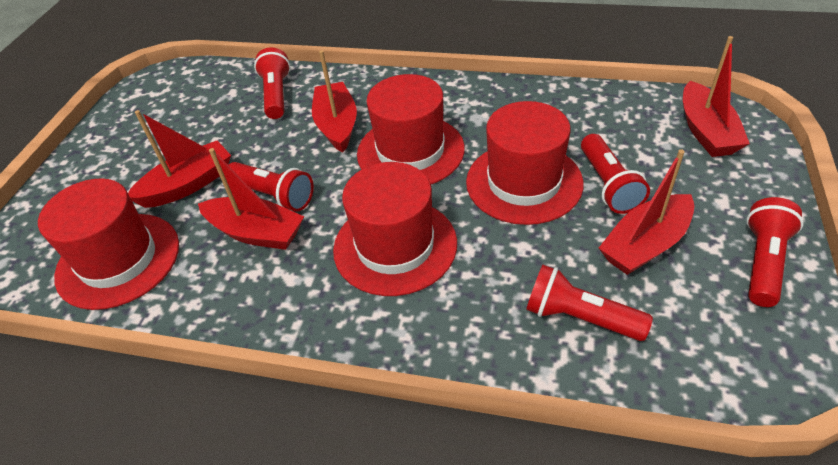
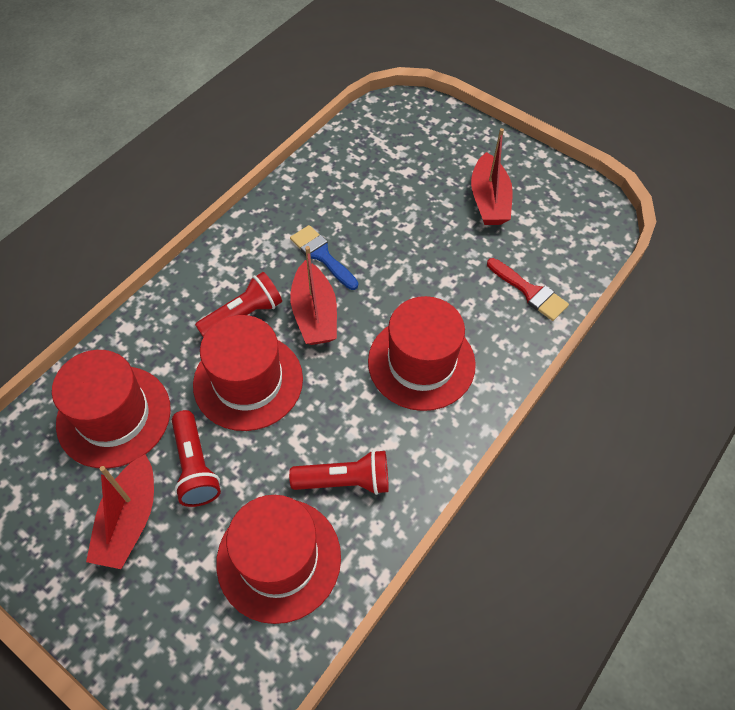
blue brush: 0 -> 1
red boat: 5 -> 3
red brush: 0 -> 1
red flashlight: 5 -> 3

